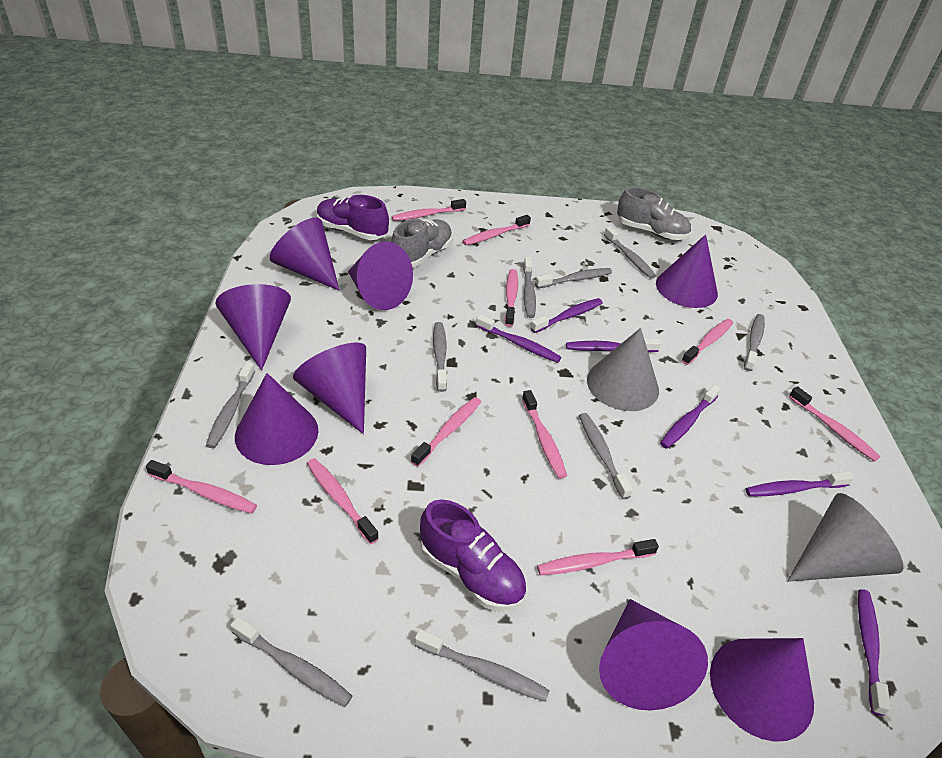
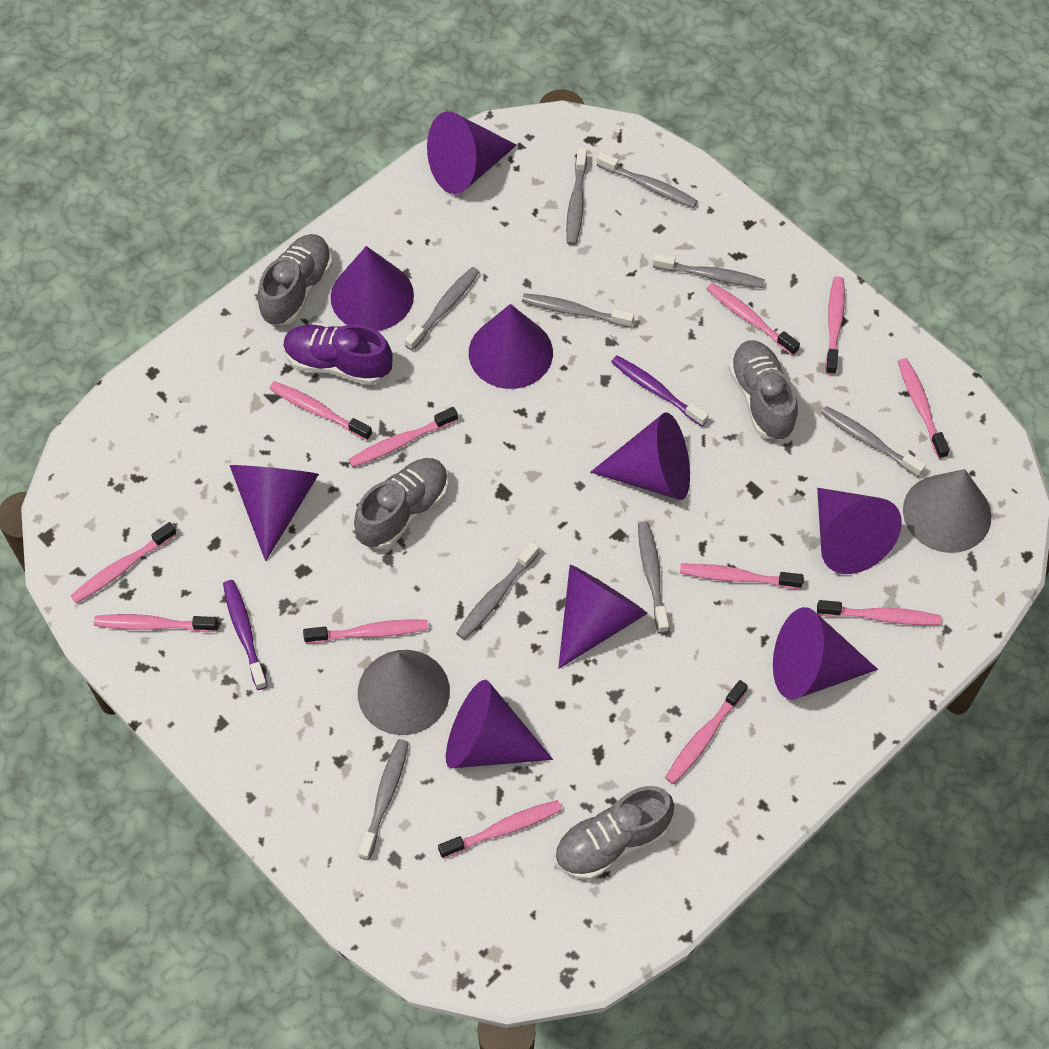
grey shoe: 2 -> 4
pink toothbrush: 10 -> 12
purple cone: 8 -> 9
purple shoe: 2 -> 1
purple toothbrush: 6 -> 2

